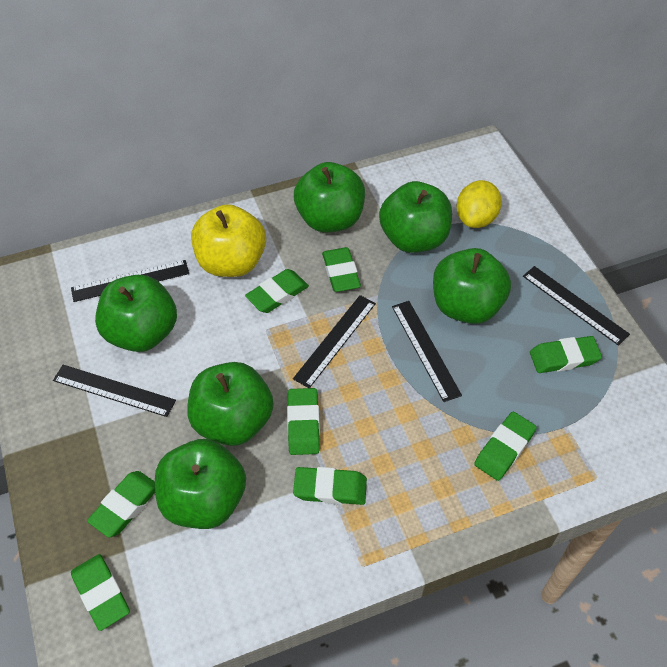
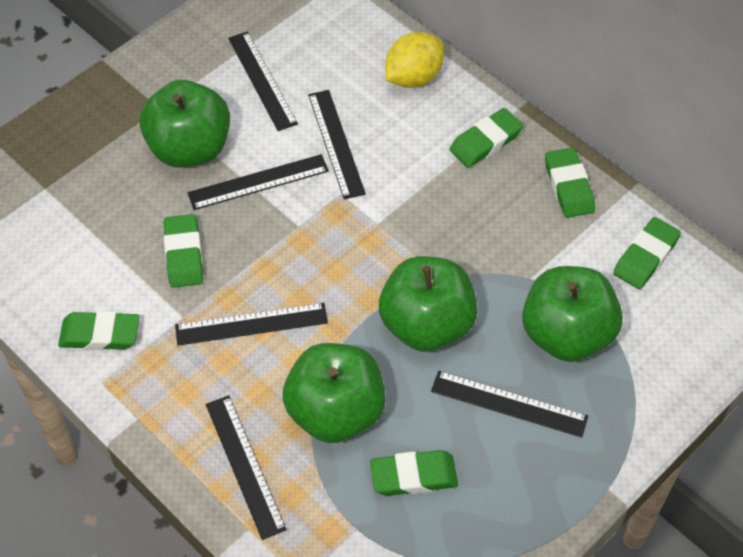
black ruler: 5 -> 6
green apple: 6 -> 4
green eraser: 8 -> 6
yellow apple: 1 -> 0

